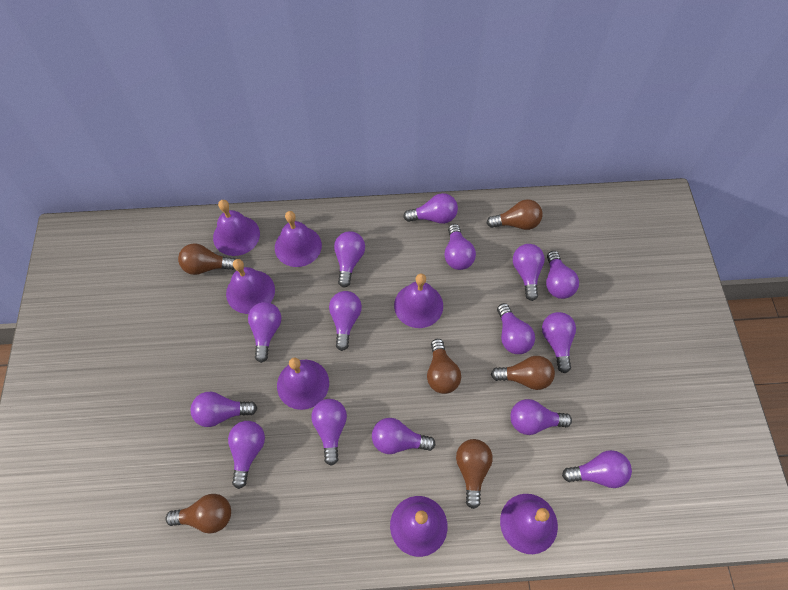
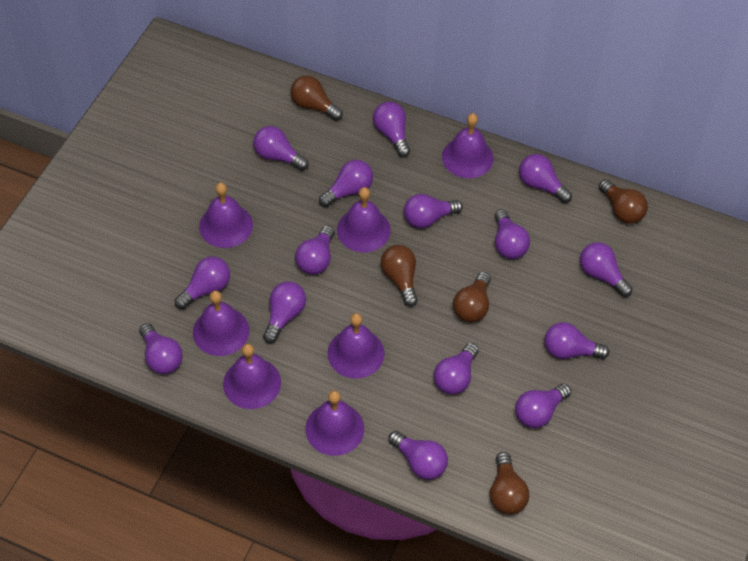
brown light bulb: 6 -> 5

